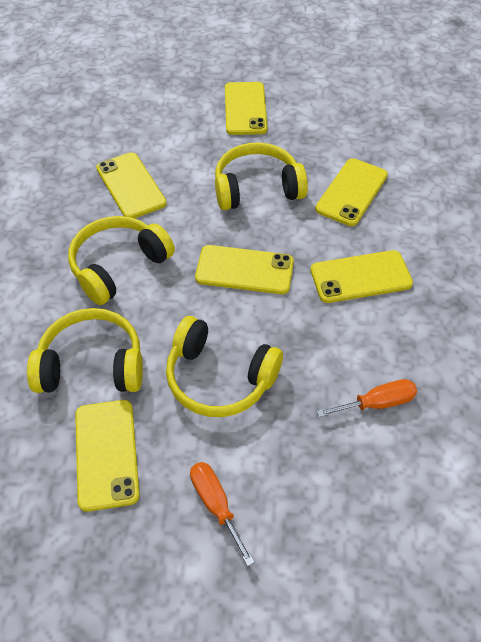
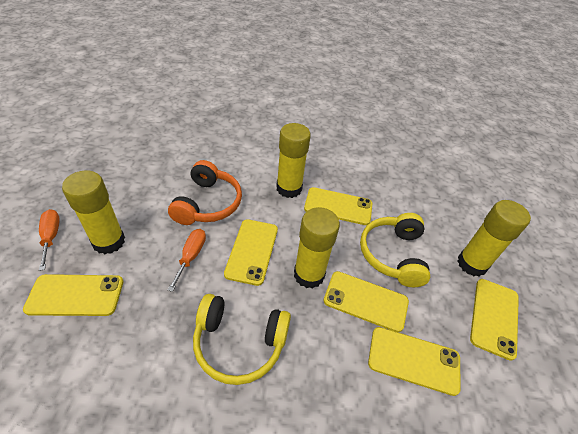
orange headphones: 0 -> 1
yellow glue stick: 0 -> 4
yellow headphones: 4 -> 2

